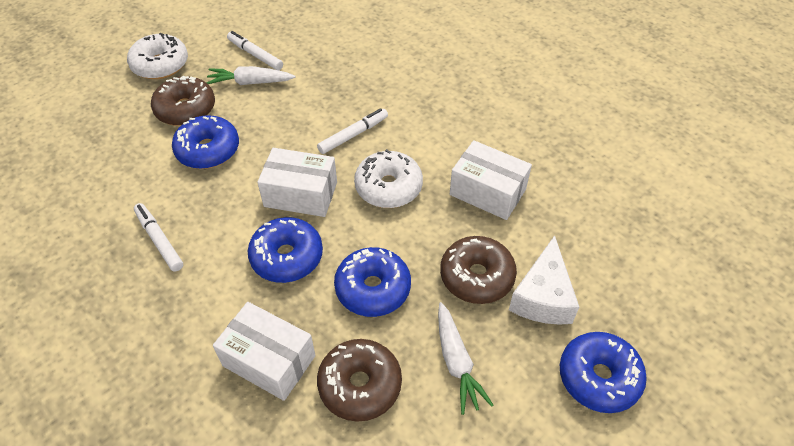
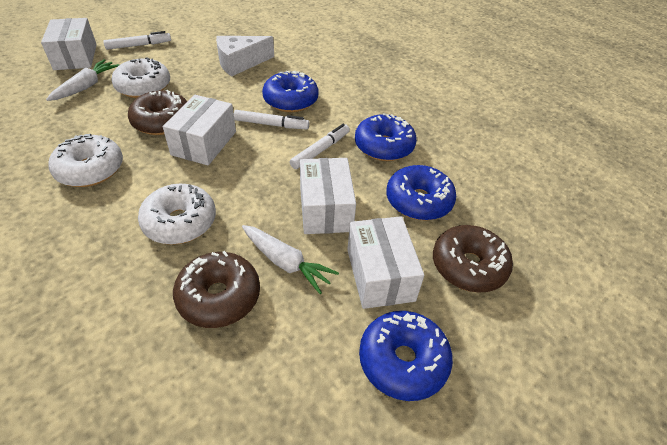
white box: 3 -> 4
white donut: 2 -> 3

